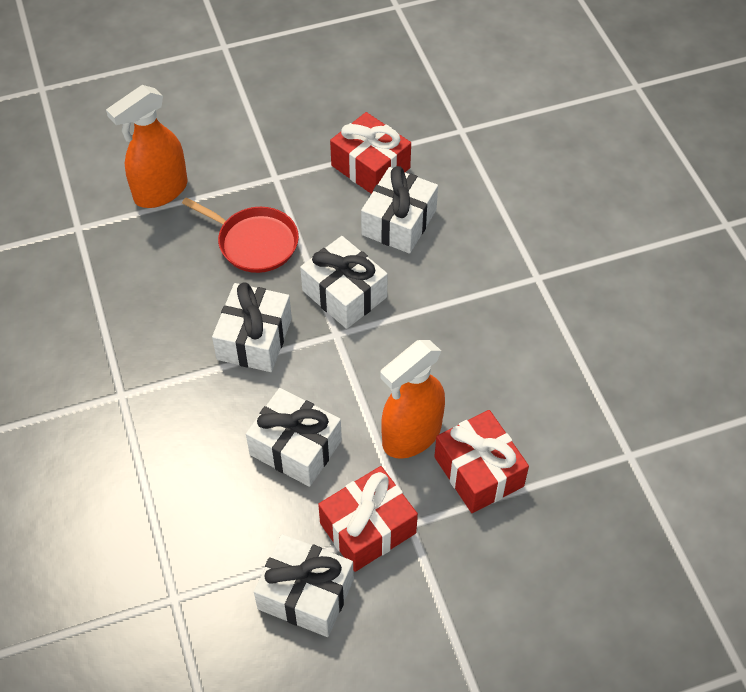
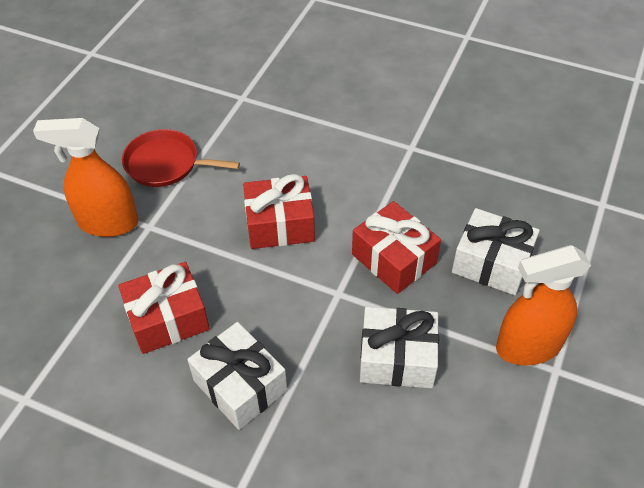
white gift: 5 -> 3

